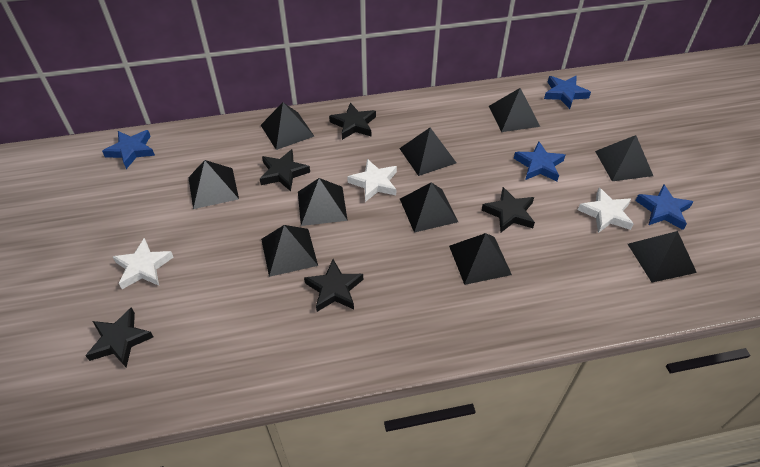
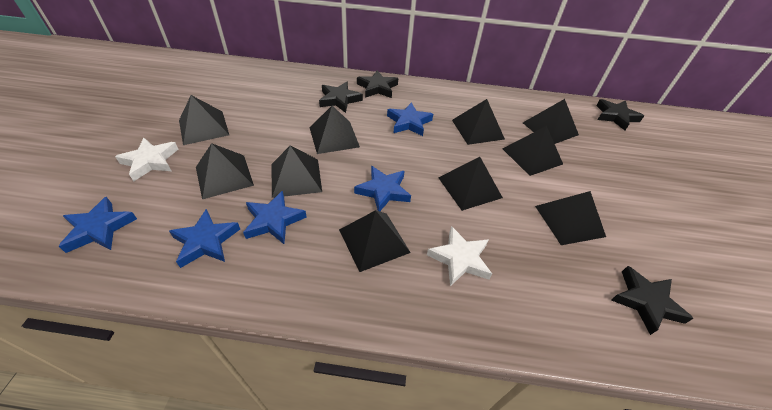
black star: 5 -> 4
blue star: 4 -> 5
white star: 3 -> 2

